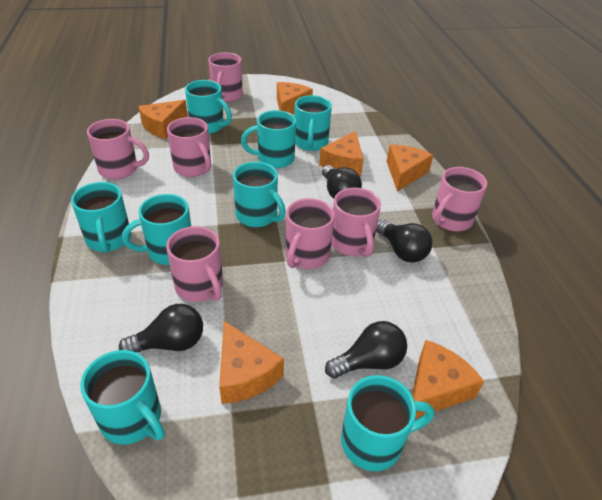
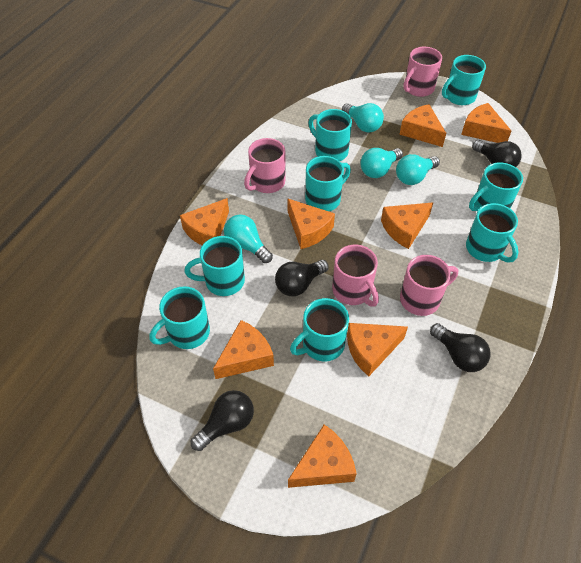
orange cheese: 6 -> 8
pink mug: 7 -> 4
turquoise light bulb: 0 -> 4

